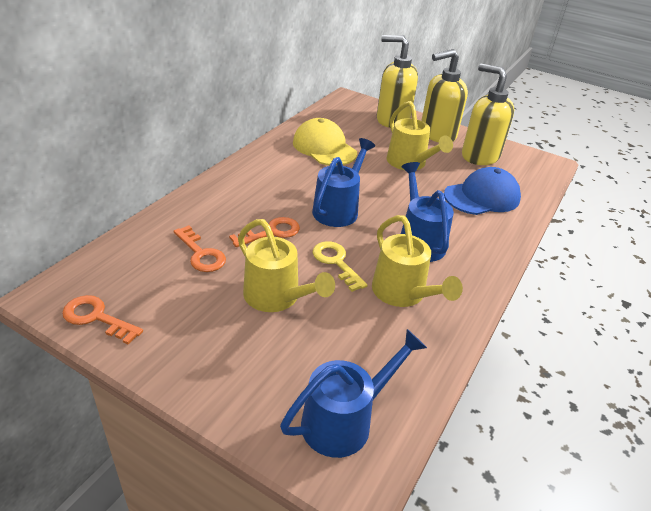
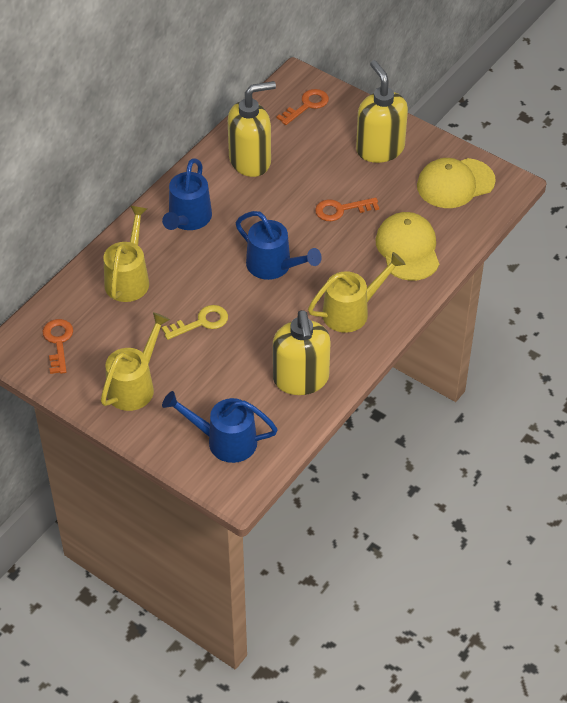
blue cap: 1 -> 0
yellow cap: 1 -> 2

